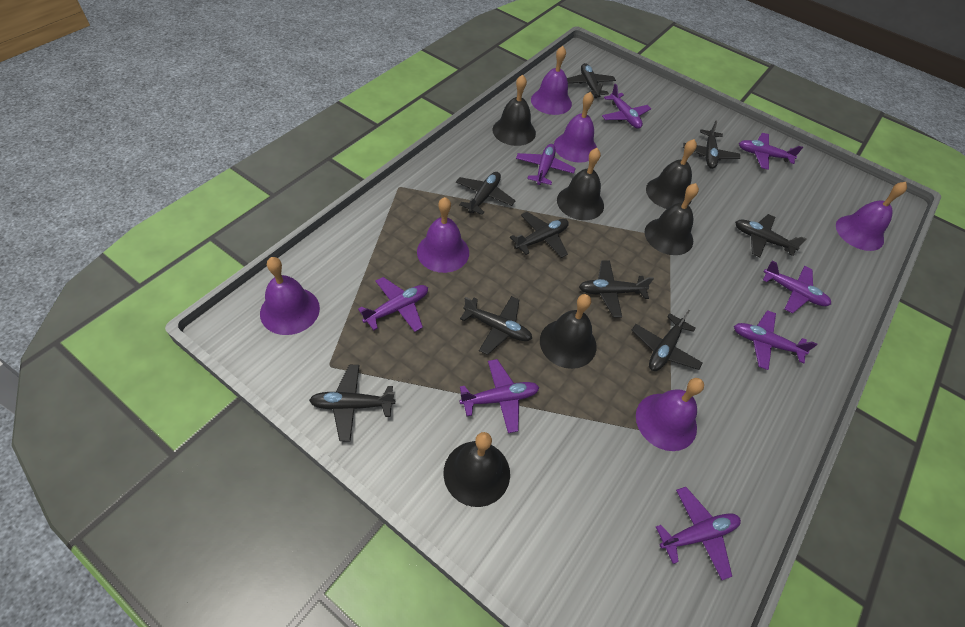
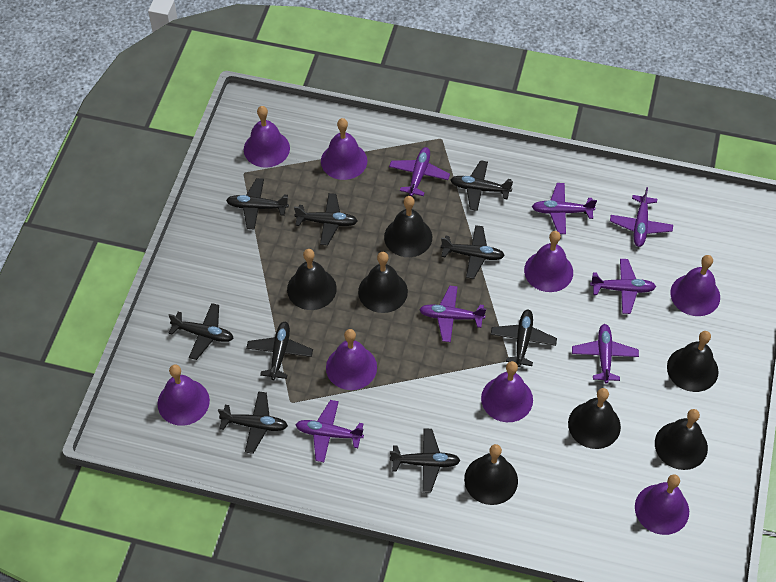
black bell: 6 -> 7
purple bell: 6 -> 8
purple plane: 8 -> 7

